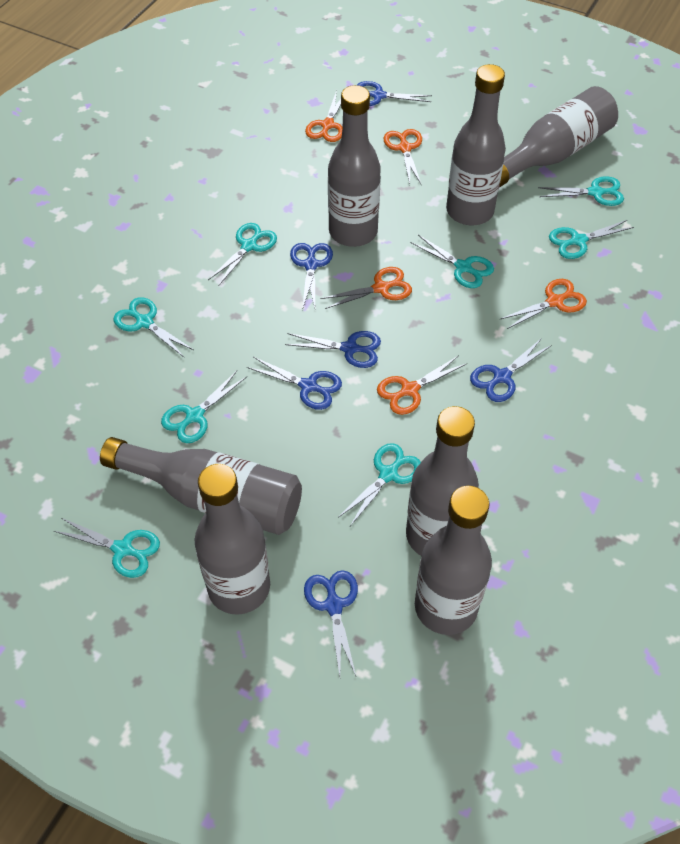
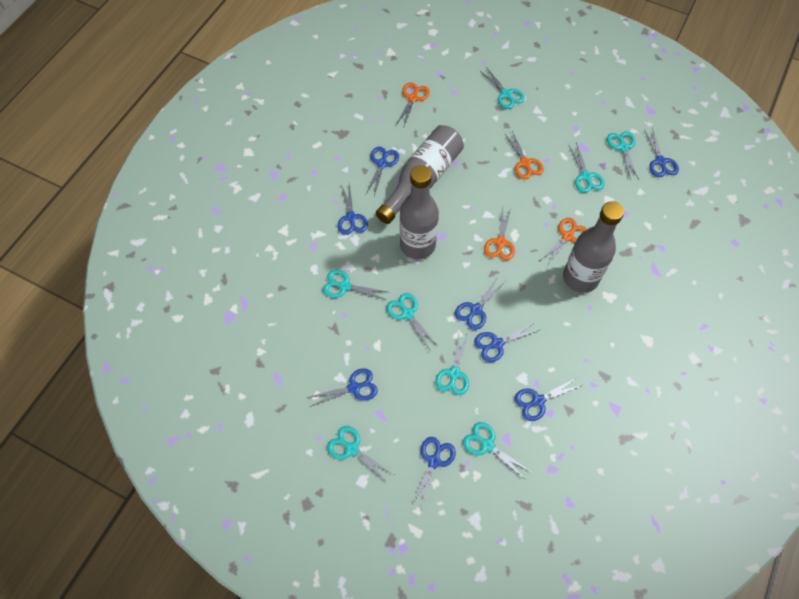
blue scissors: 6 -> 8
grey bottle: 7 -> 3
orange scissors: 5 -> 4

